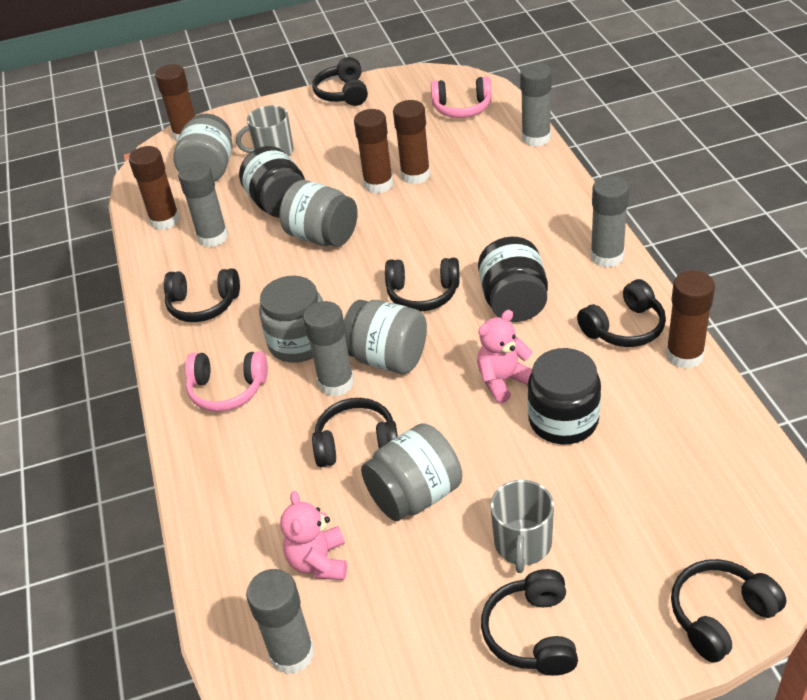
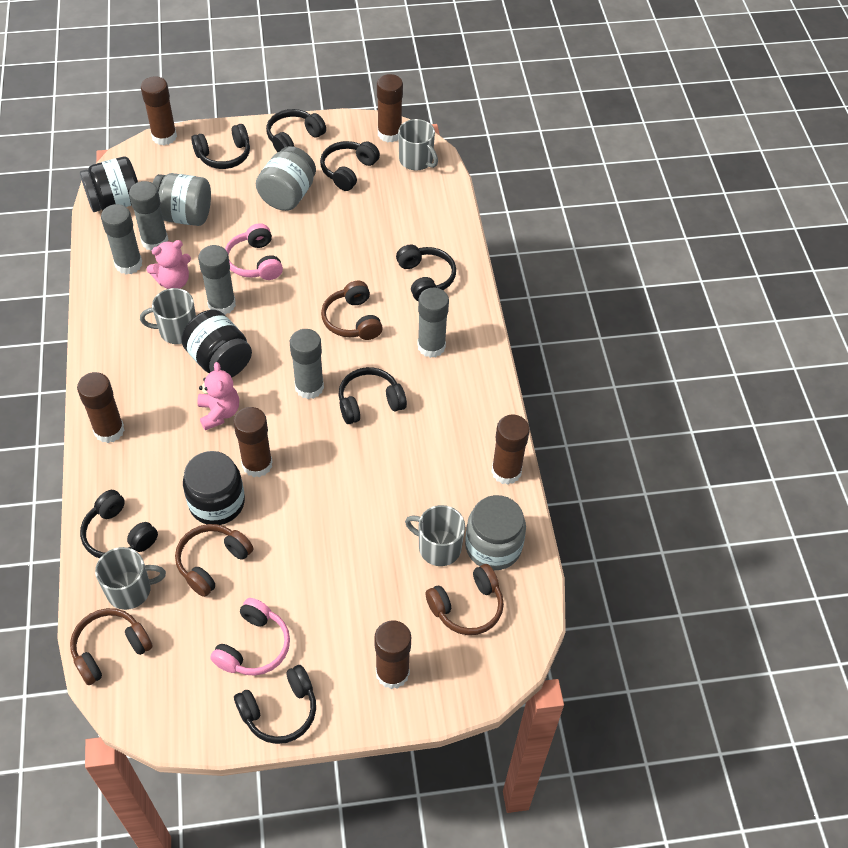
brown glue stick: 5 -> 6
brown headphones: 0 -> 4
grey jar: 5 -> 3
grey mug: 2 -> 4

